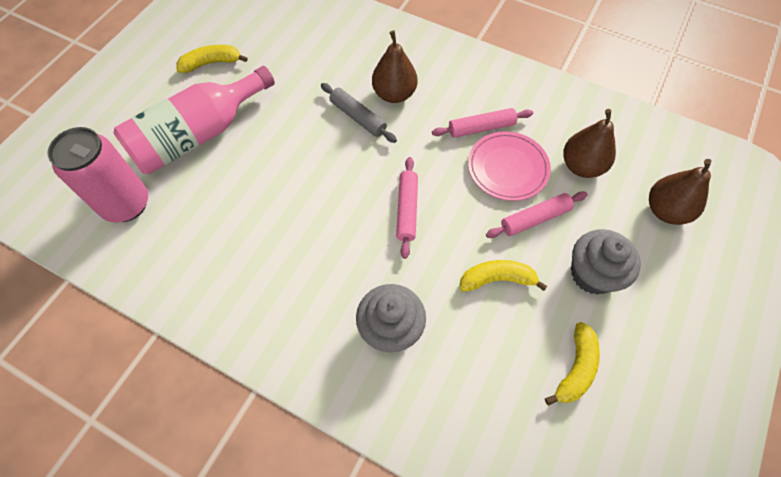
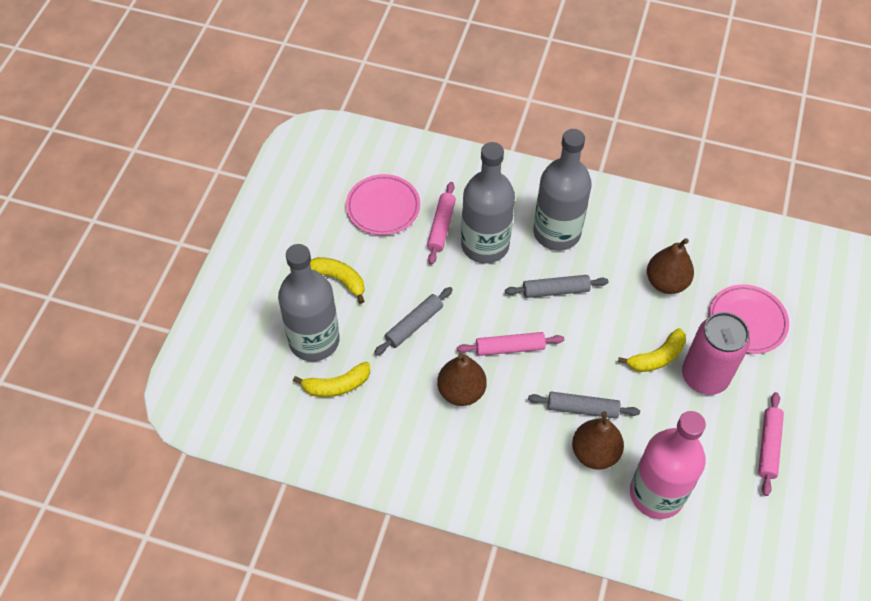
grey bottle: 0 -> 3
grey cupcake: 2 -> 0
grey rolling pin: 1 -> 3
pink plate: 1 -> 2

